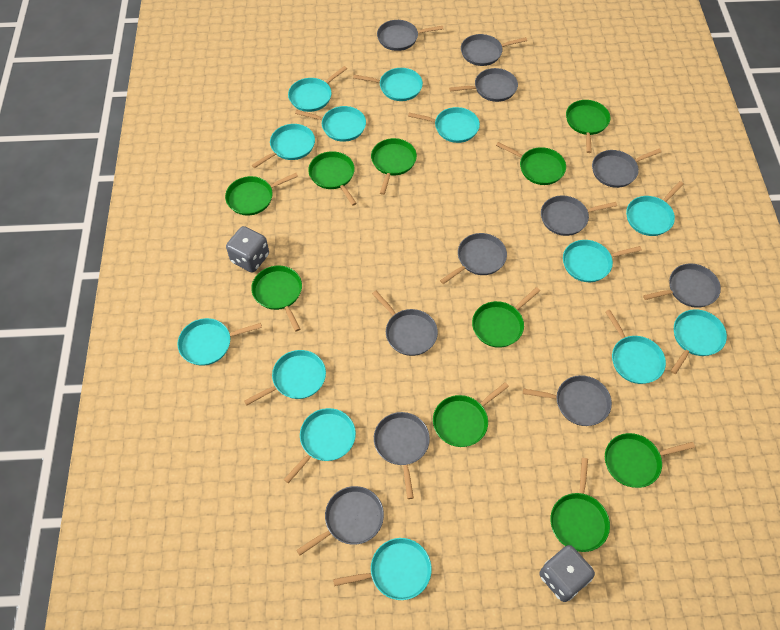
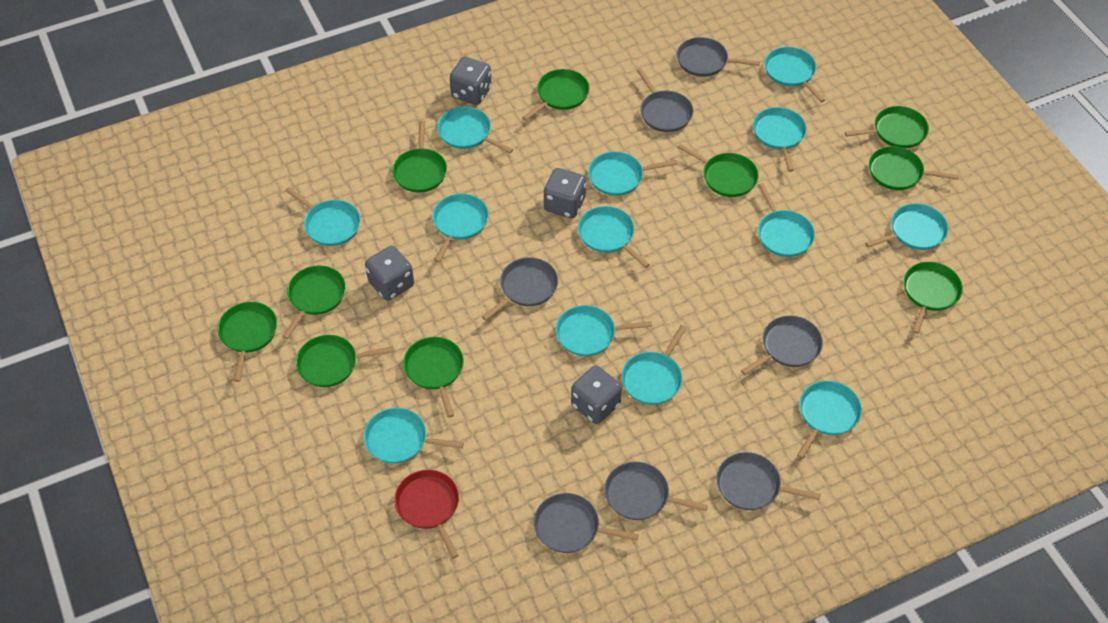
grey dice: 2 -> 4
grey pan: 11 -> 7
red pan: 0 -> 1

